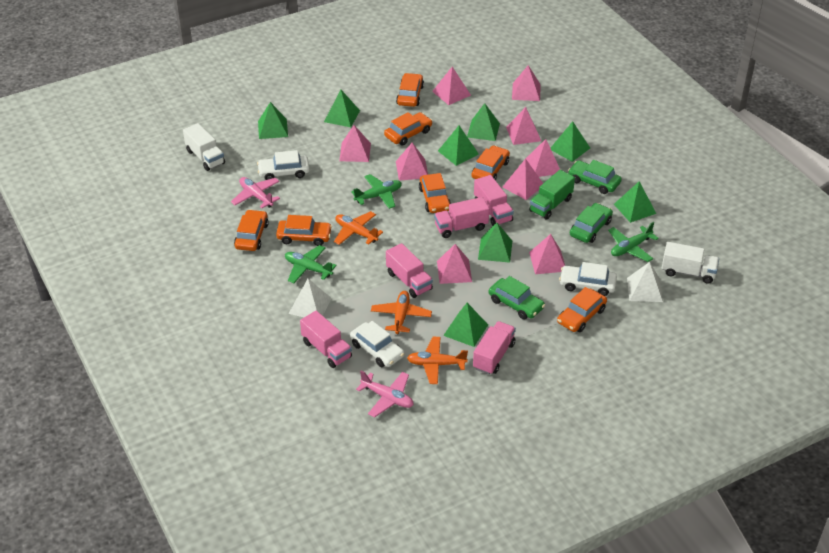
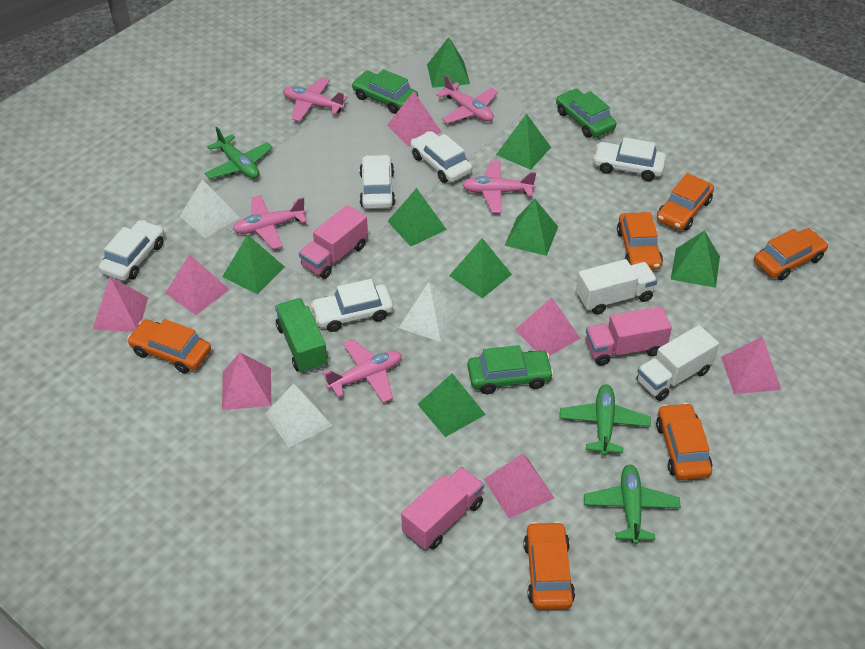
orange car: 7 -> 6
orange plane: 3 -> 0
pink plane: 2 -> 5
pink pyramid: 9 -> 7
pink truck: 5 -> 3
white car: 3 -> 5
white pyramid: 2 -> 3

